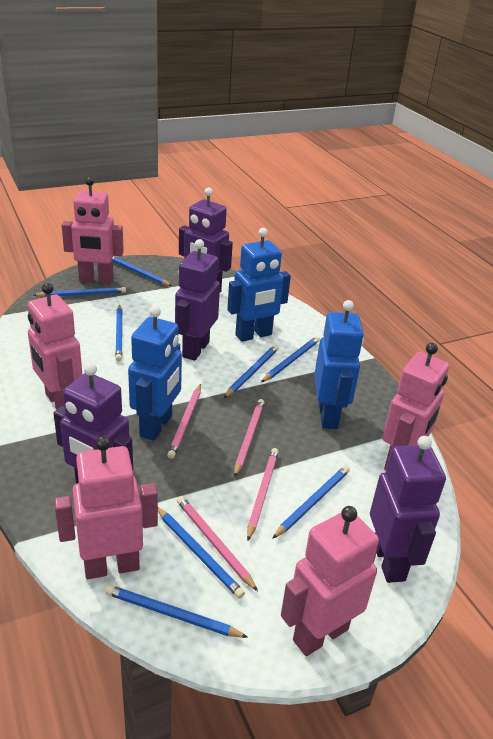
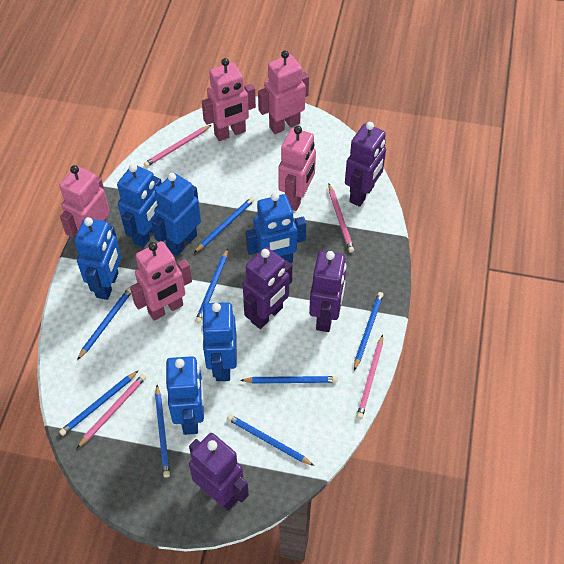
blue robot: 3 -> 6

